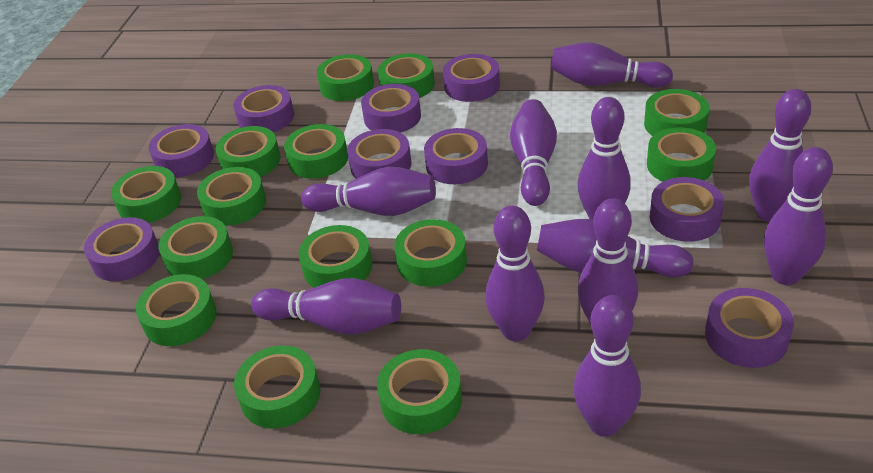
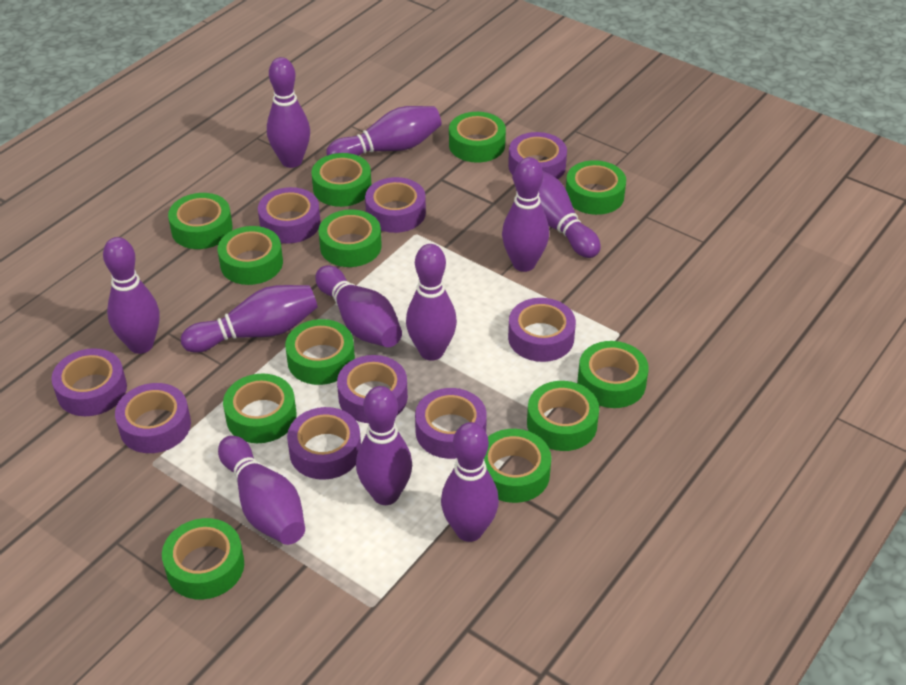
green tape: 14 -> 12

